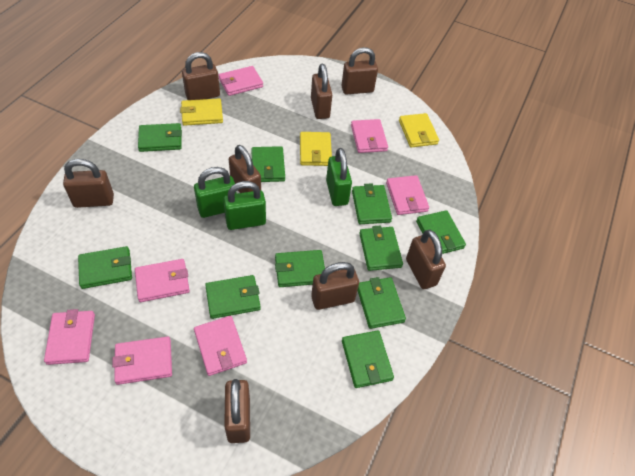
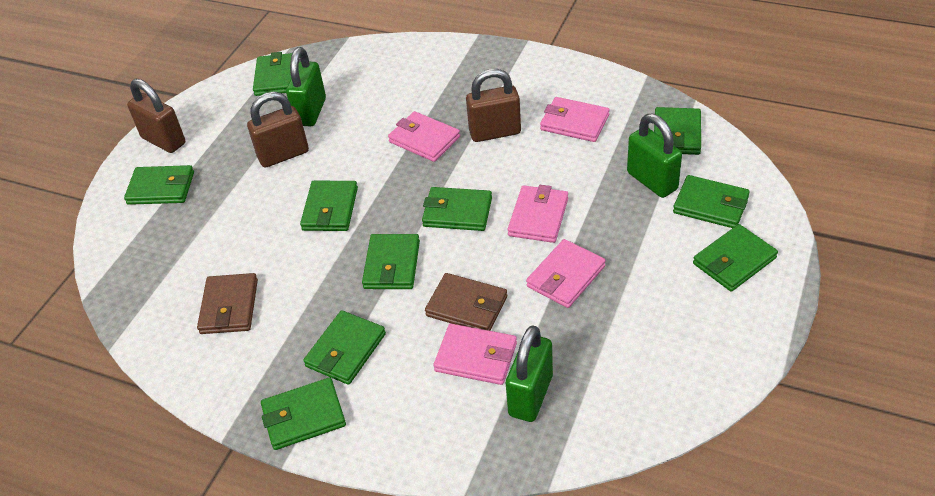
brown padlock: 8 -> 3
brown wallet: 0 -> 2
pink wallet: 7 -> 5
yellow wallet: 3 -> 0

